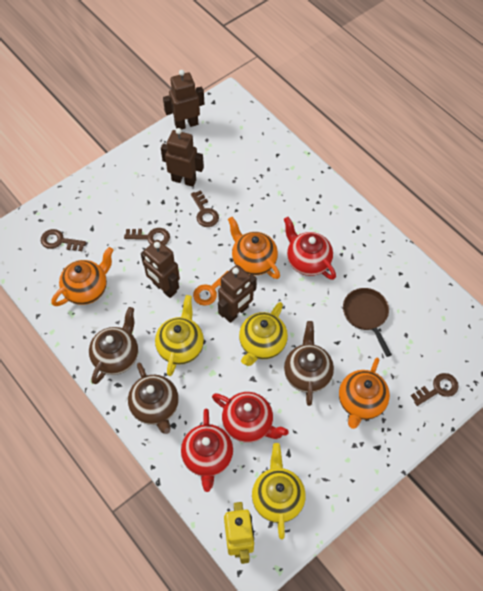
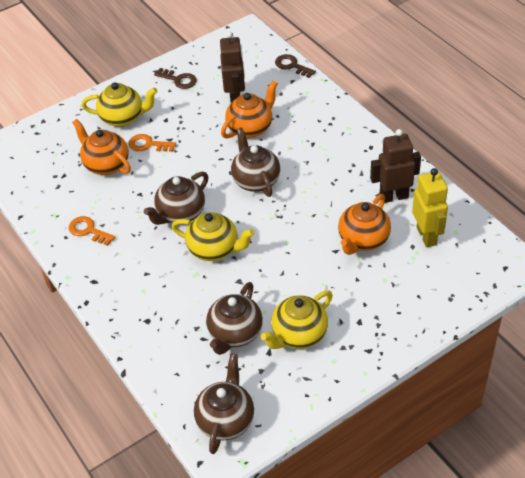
brown key: 4 -> 2
brown pan: 1 -> 0
brown robot: 4 -> 2
brown teapot: 3 -> 4
orange key: 1 -> 2
red teapot: 3 -> 0

